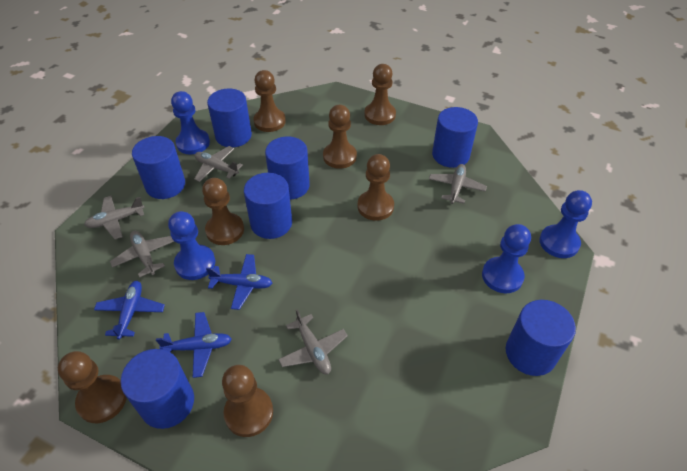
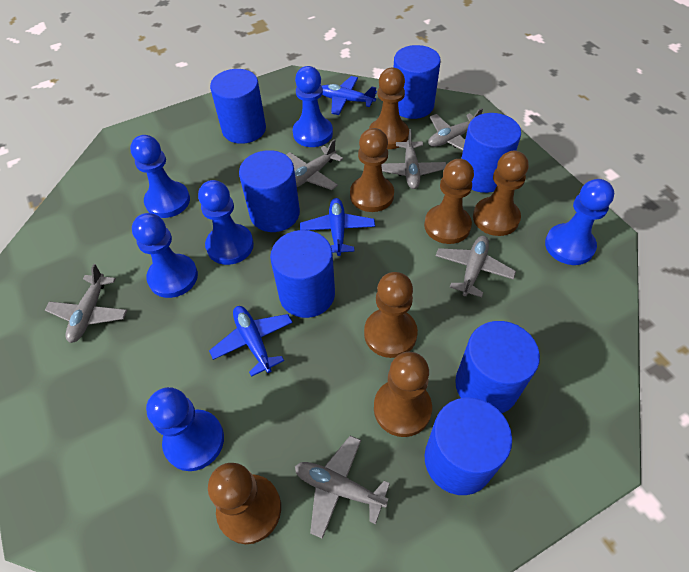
blue pawn: 4 -> 6
grey plane: 5 -> 6

